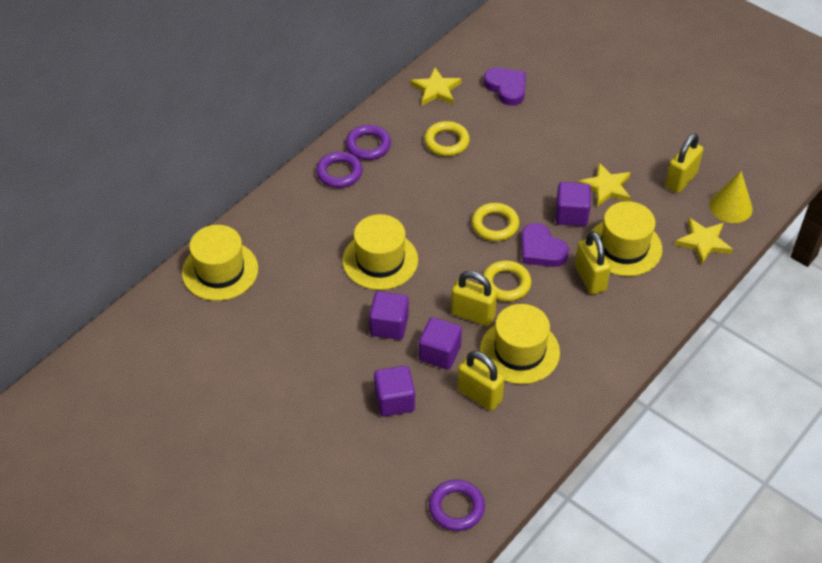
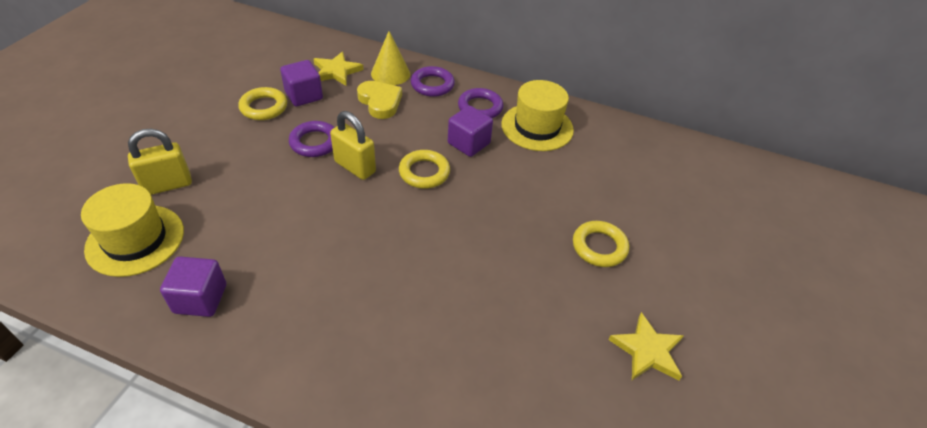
purple cube: 4 -> 3
purple heart: 2 -> 0
yellow hat: 4 -> 2
yellow heart: 0 -> 1
yellow padlock: 4 -> 2
yellow star: 3 -> 2

